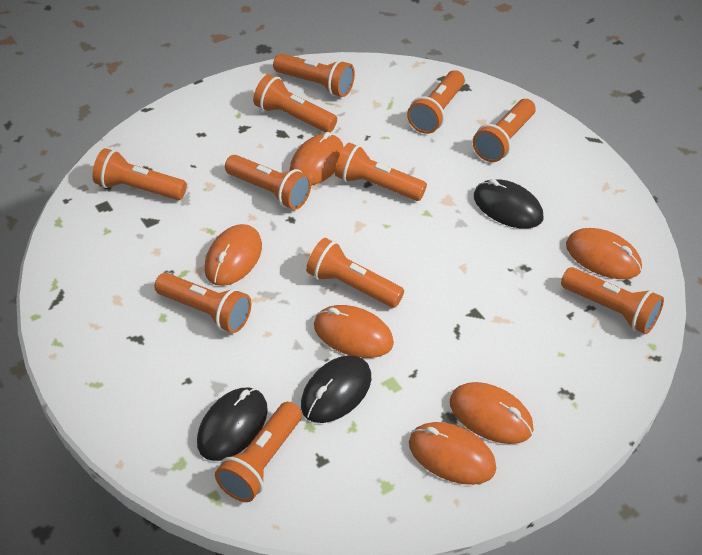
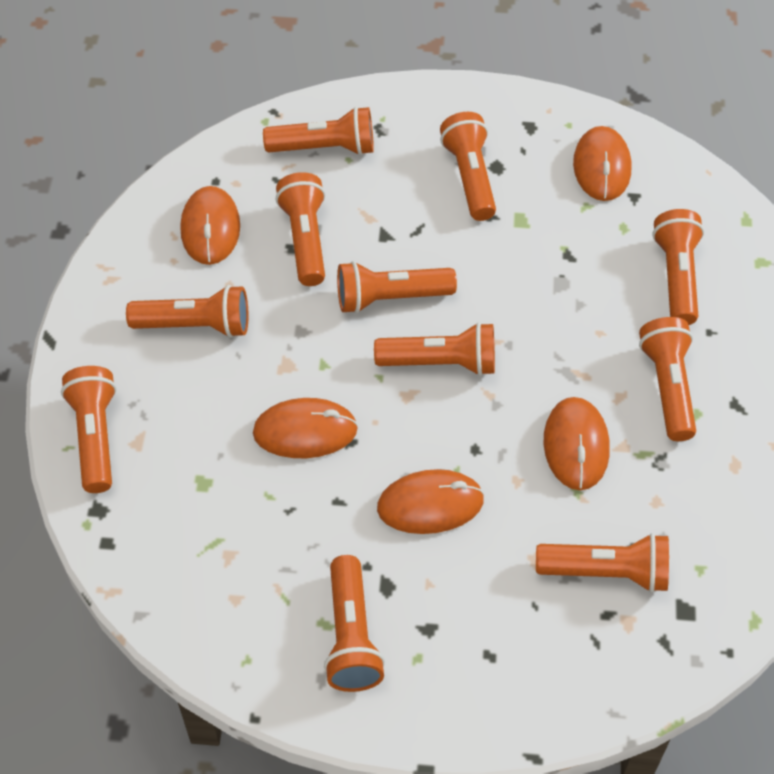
black mouse: 3 -> 0
orange mouse: 6 -> 5

